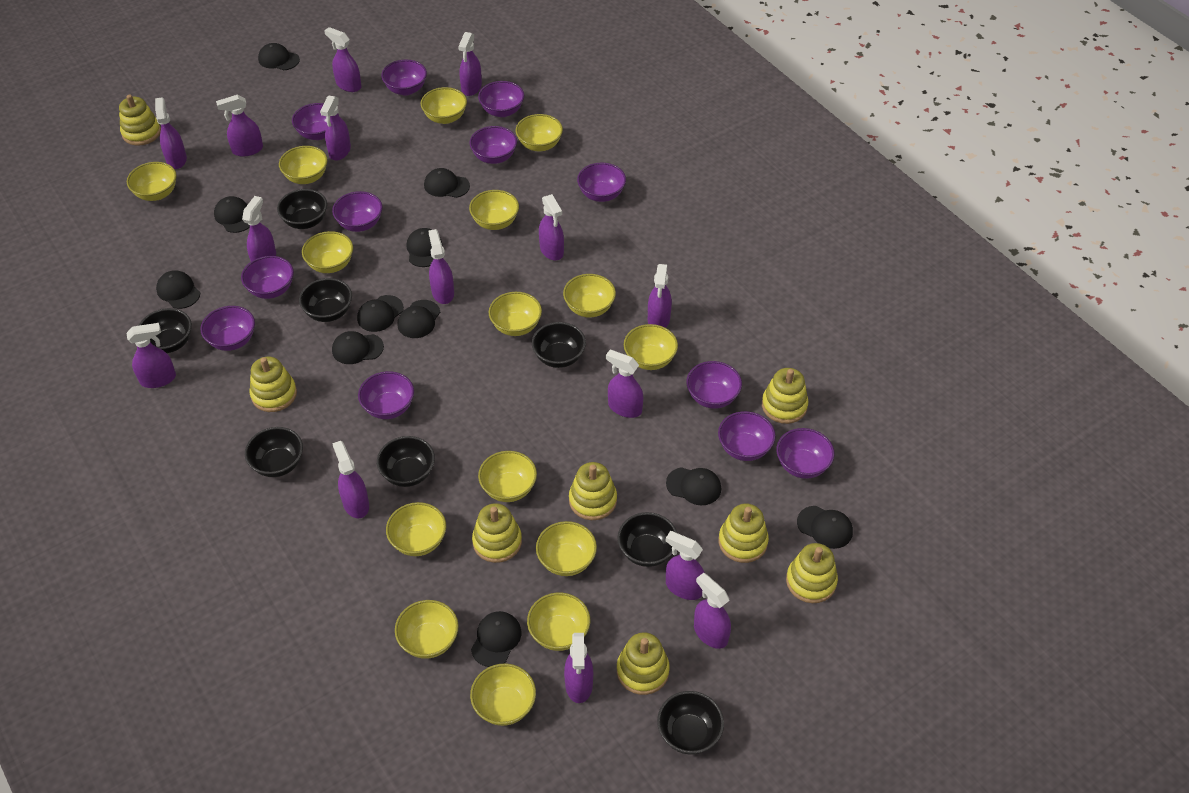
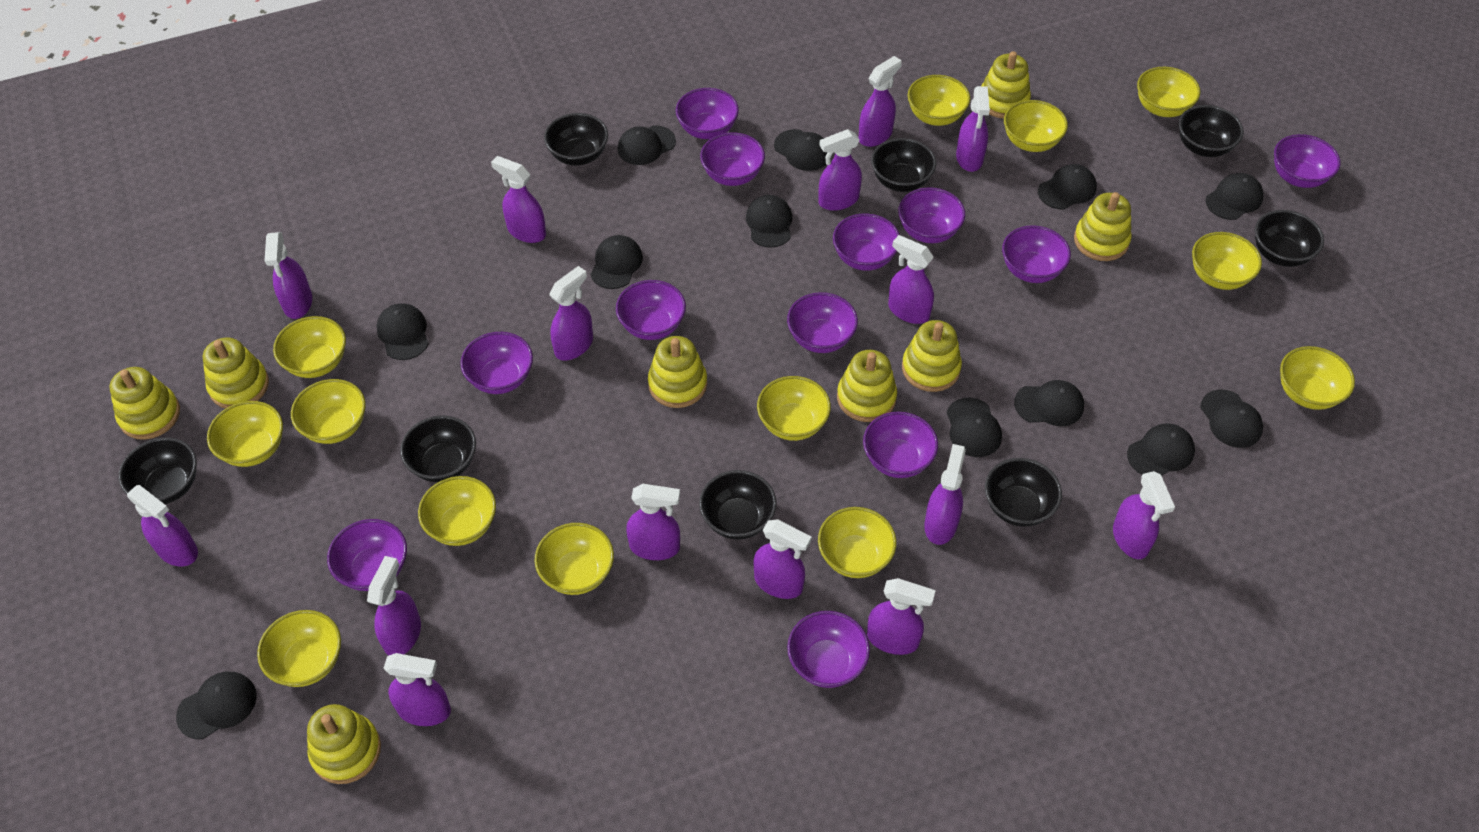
black cap: 11 -> 12
yellow bowl: 15 -> 13

